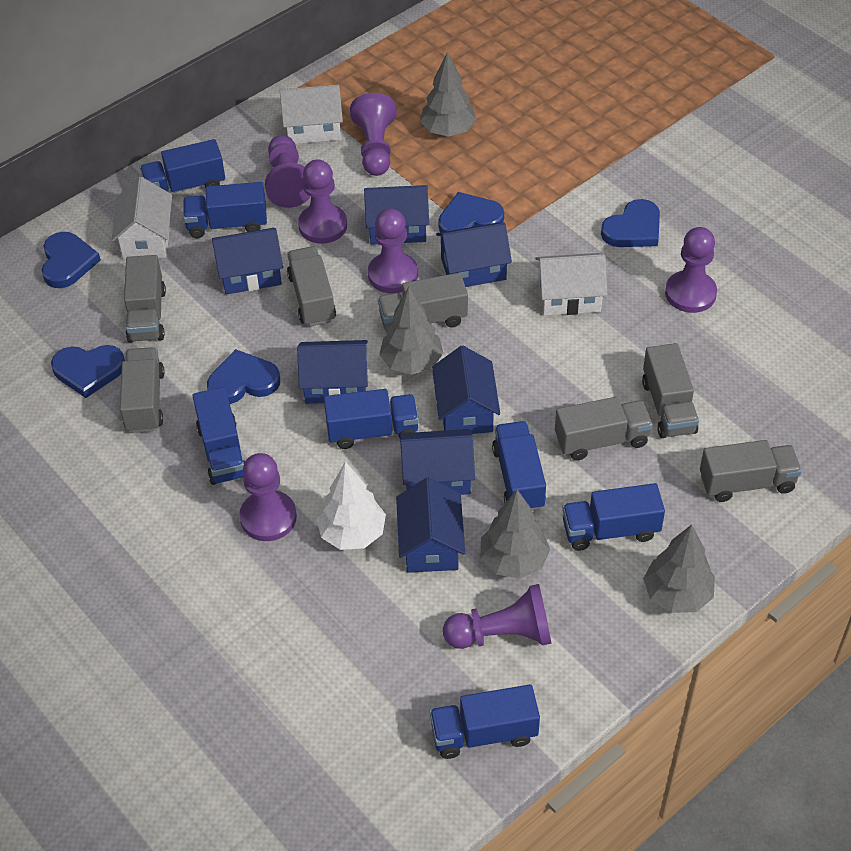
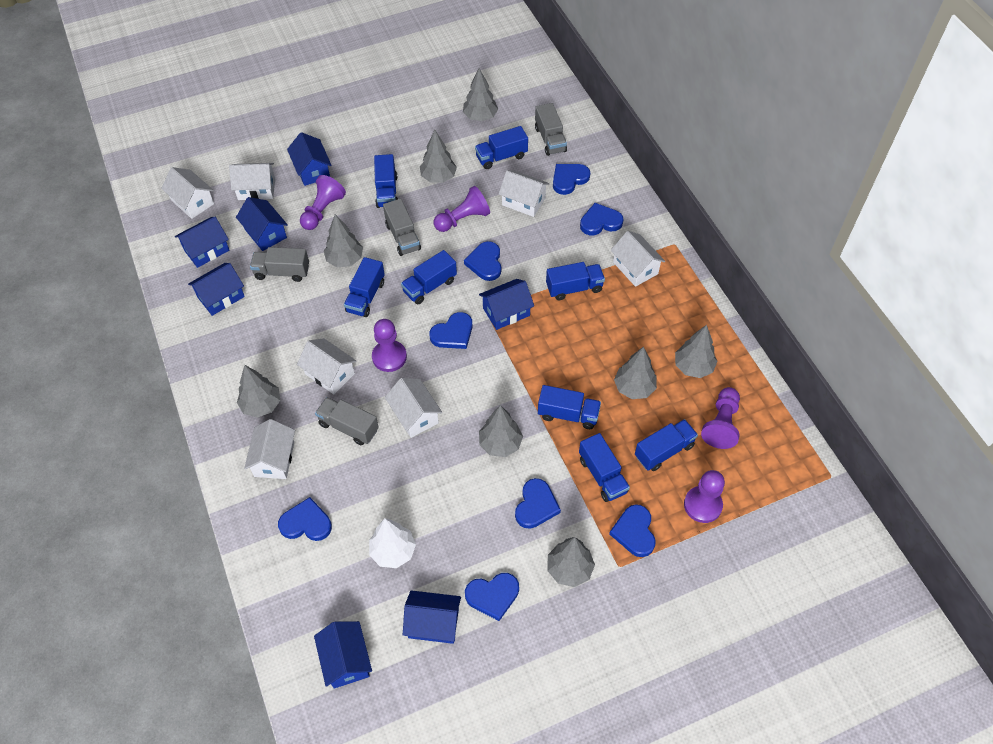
blue heart: 5 -> 8
blue truck: 7 -> 8
grey tree: 4 -> 8
grey truck: 7 -> 4
purple pawn: 7 -> 5
white house: 3 -> 7

